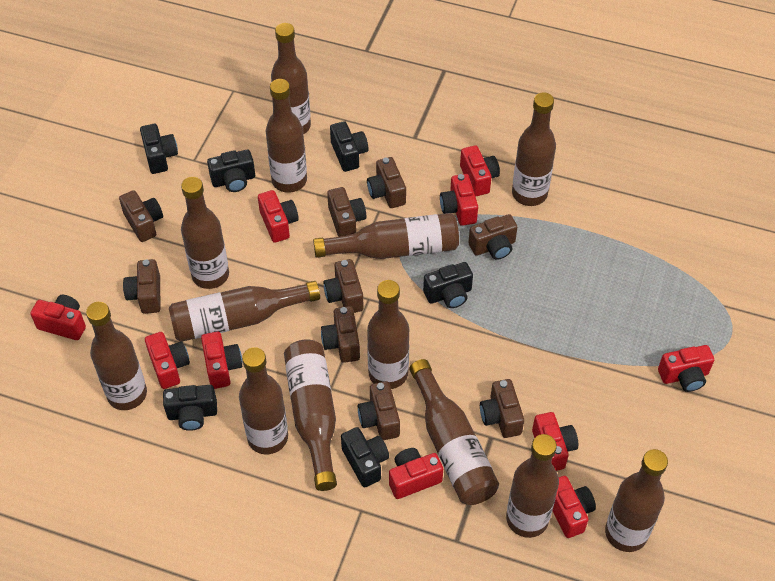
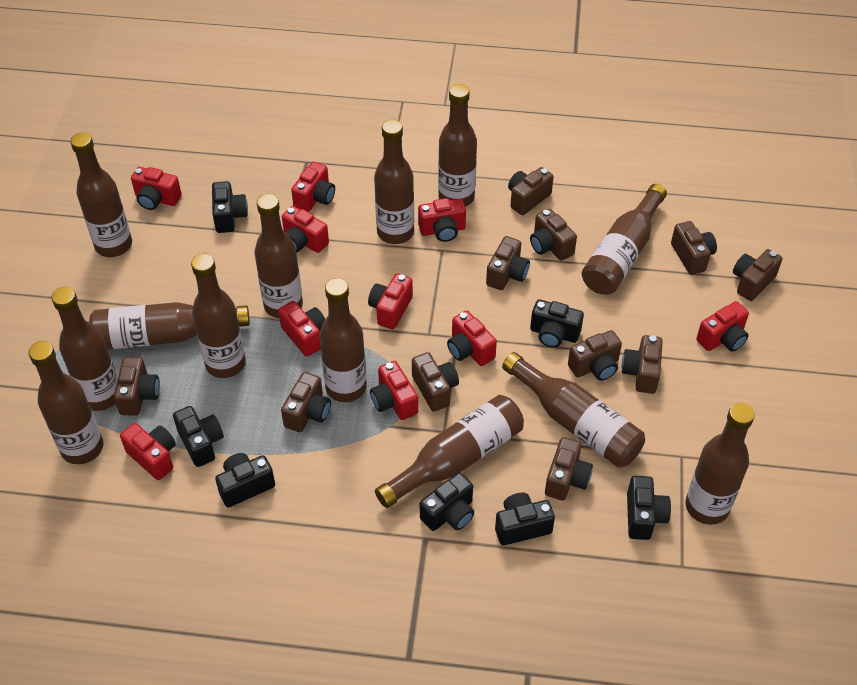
black camera: 6 -> 7
brown camera: 9 -> 11

